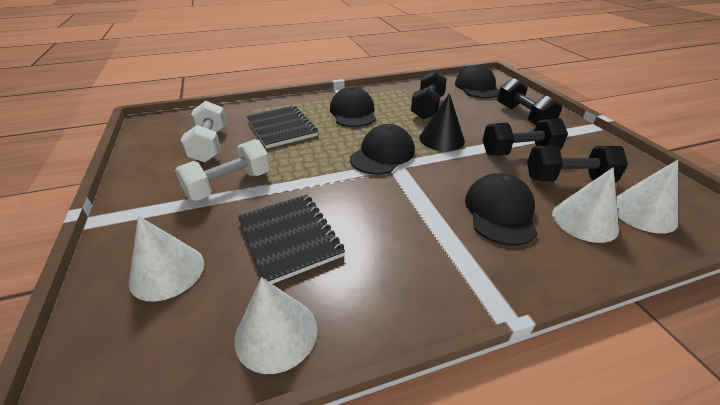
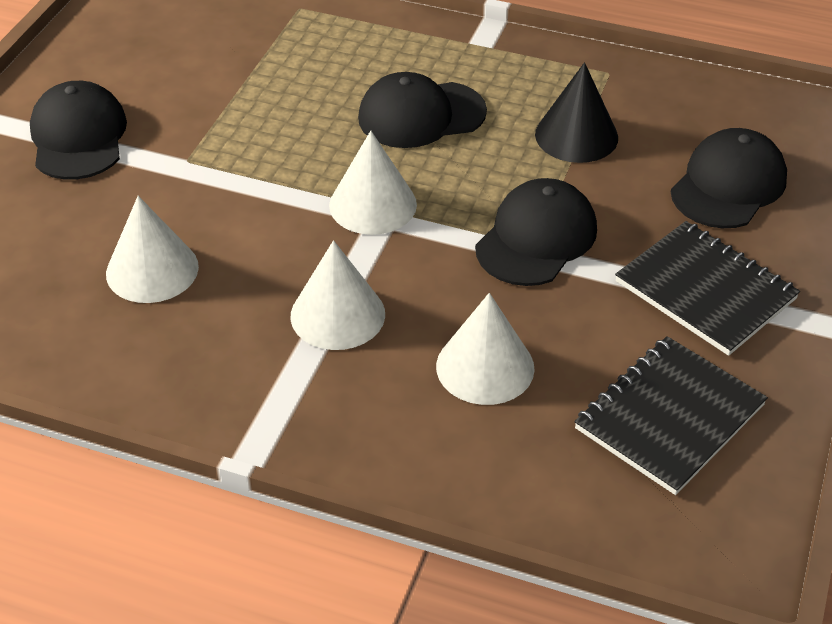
black dumbbell: 4 -> 0
white dumbbell: 2 -> 0

